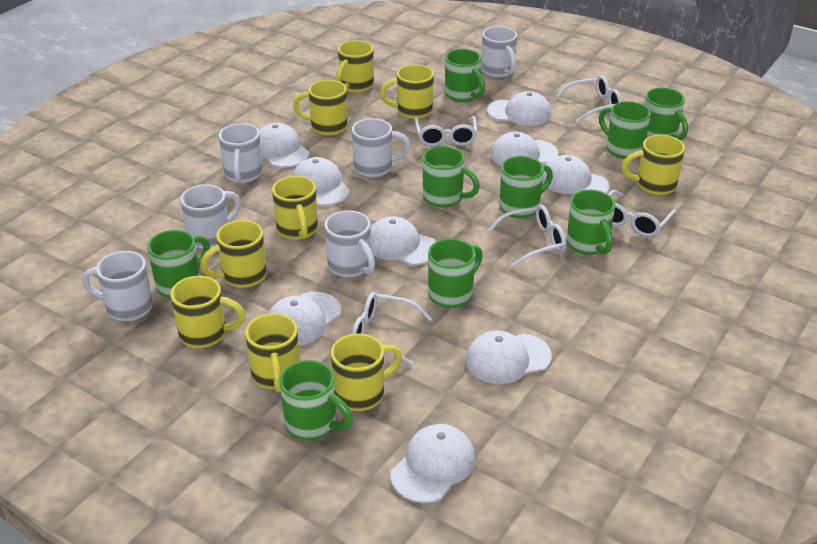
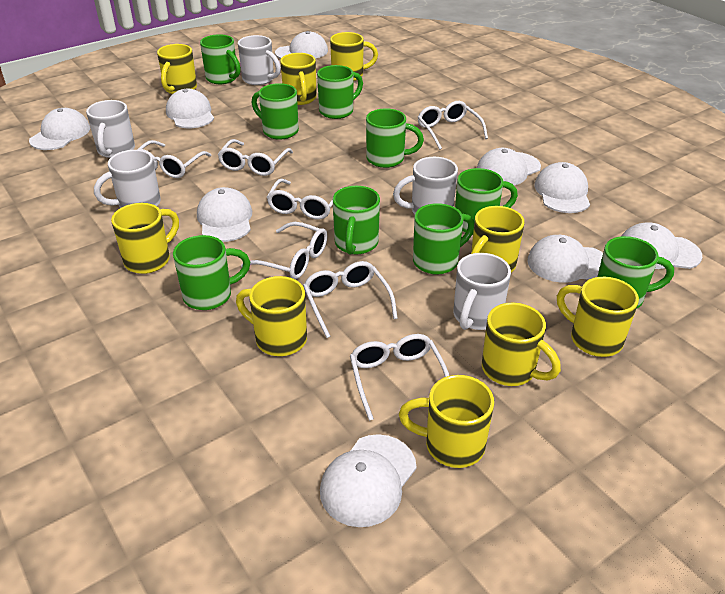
white glasses: 5 -> 7
white mug: 6 -> 5

